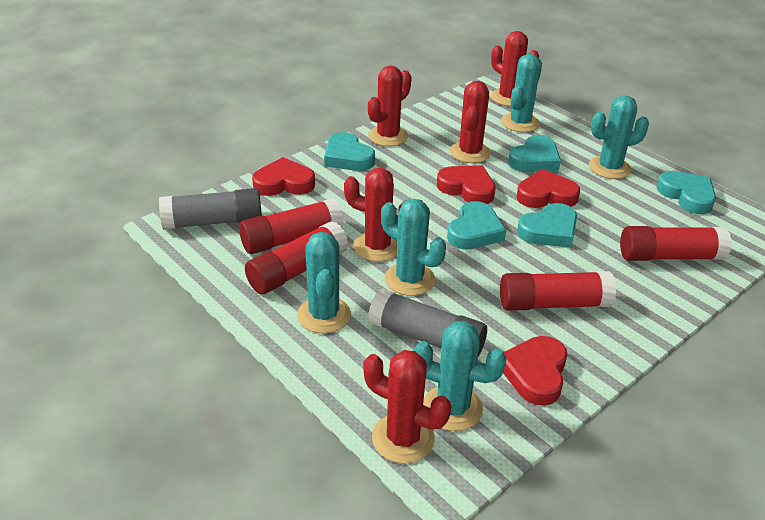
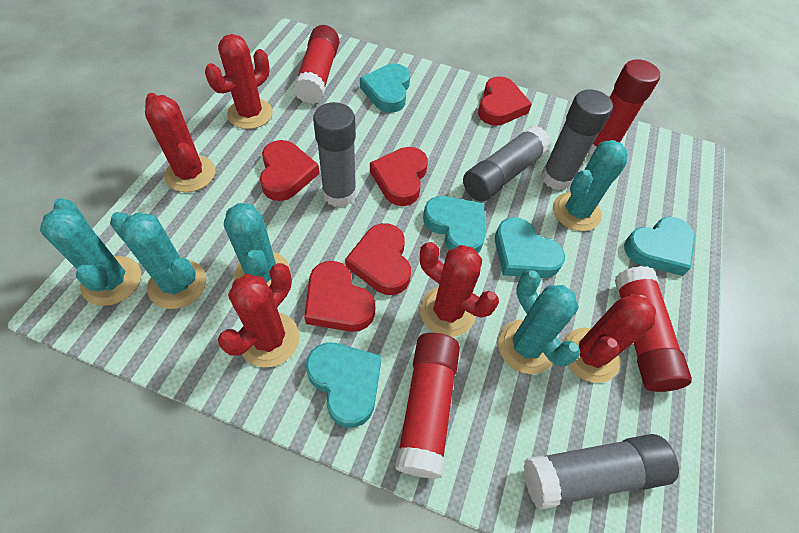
grey glue stick: 2 -> 4
red heart: 4 -> 5

